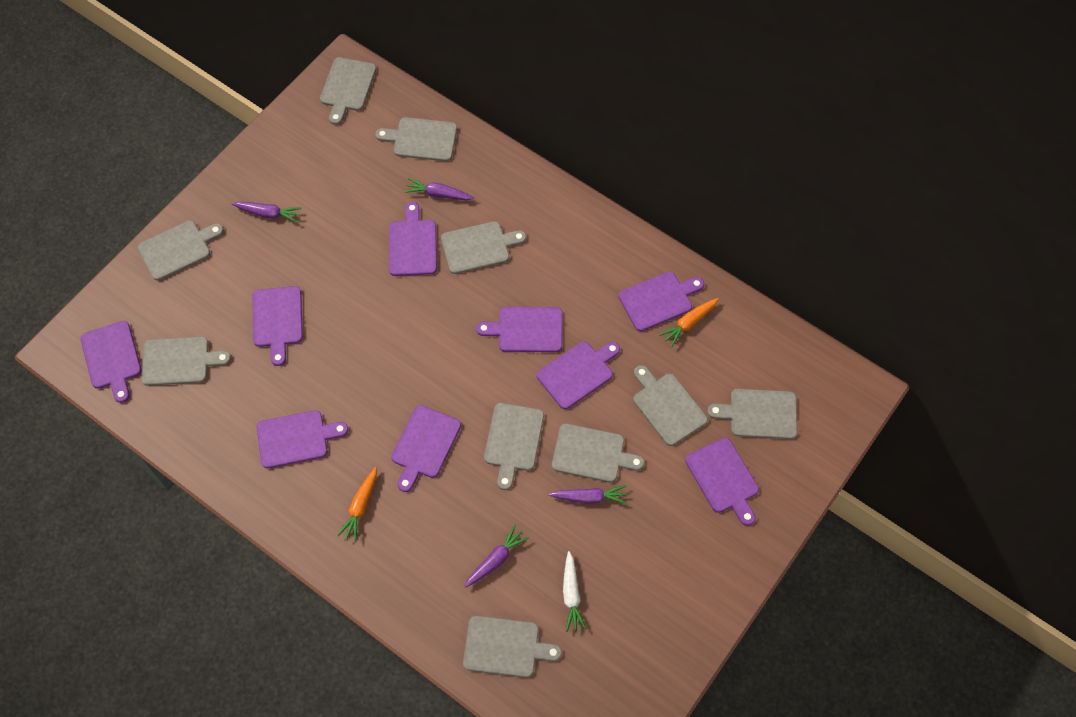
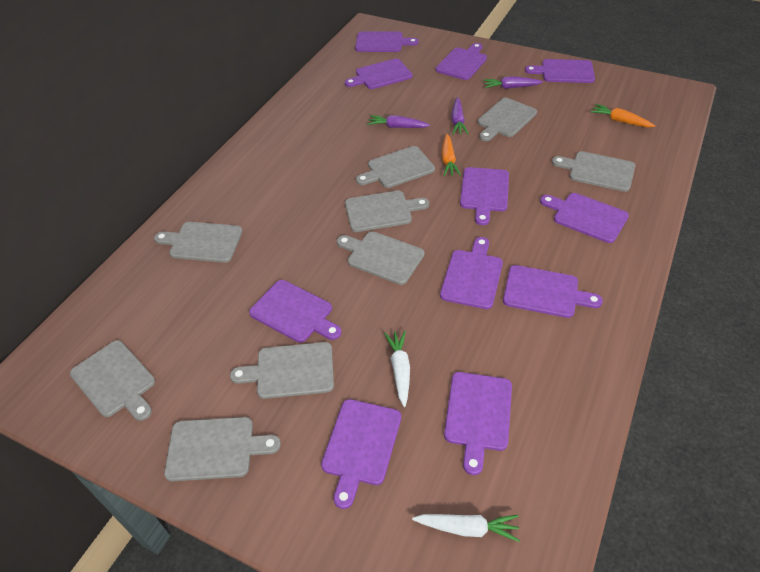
grey cutting board: 10 -> 9
purple carrot: 4 -> 3
purple cutting board: 9 -> 11
white carrot: 1 -> 2

